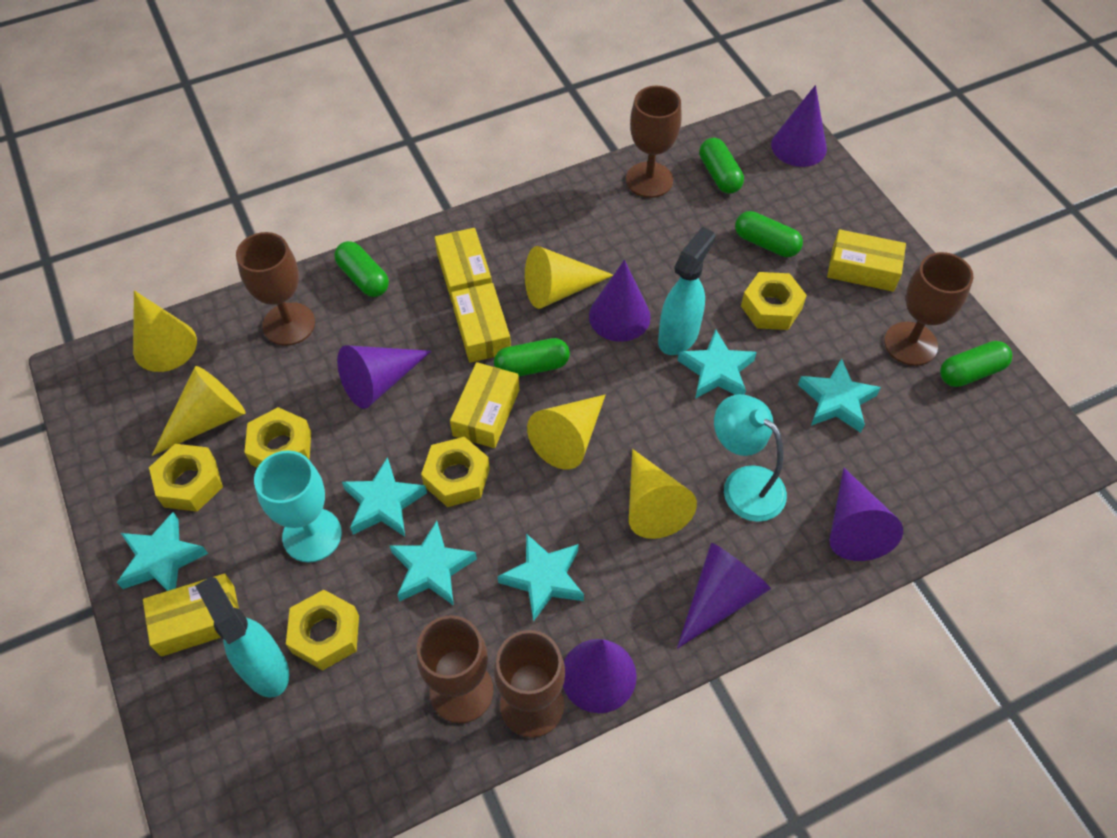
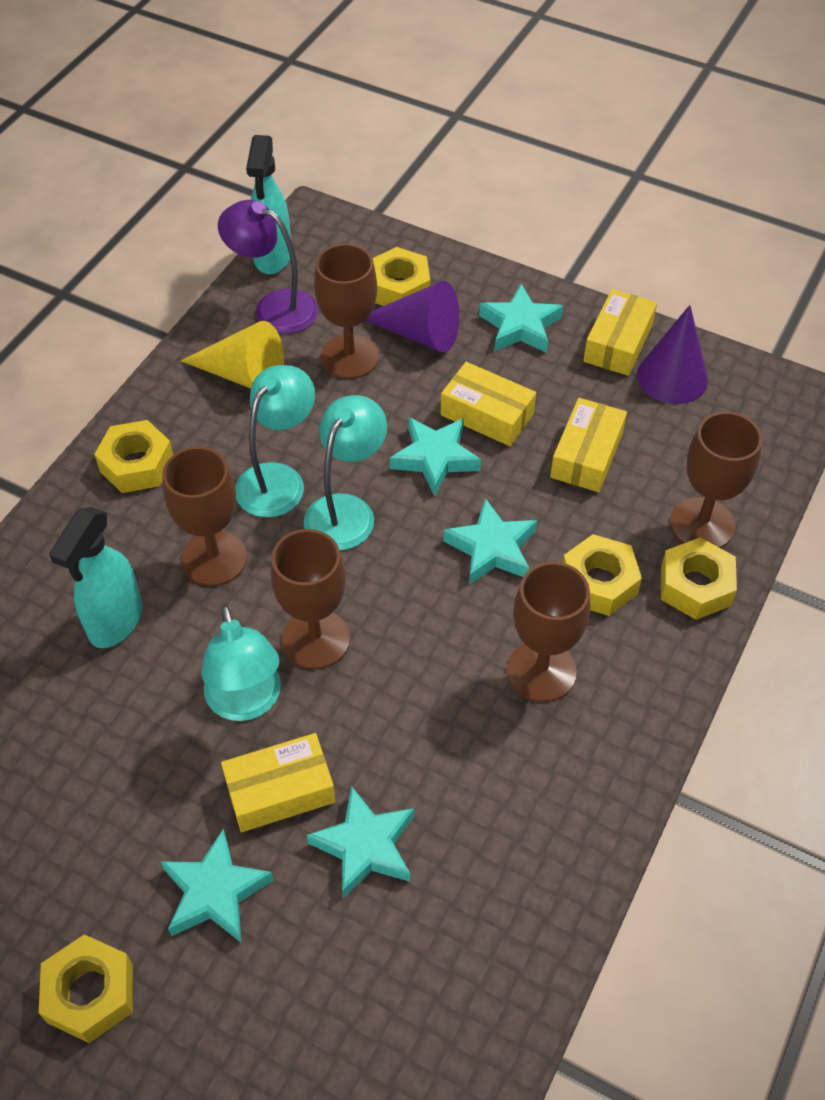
green capsule: 5 -> 0
purple cone: 6 -> 2
purple lamp: 0 -> 1
turquoise goblet: 1 -> 0
turquoise lamp: 1 -> 3
turquoise star: 6 -> 5
yellow box: 5 -> 4
yellow cone: 5 -> 1

